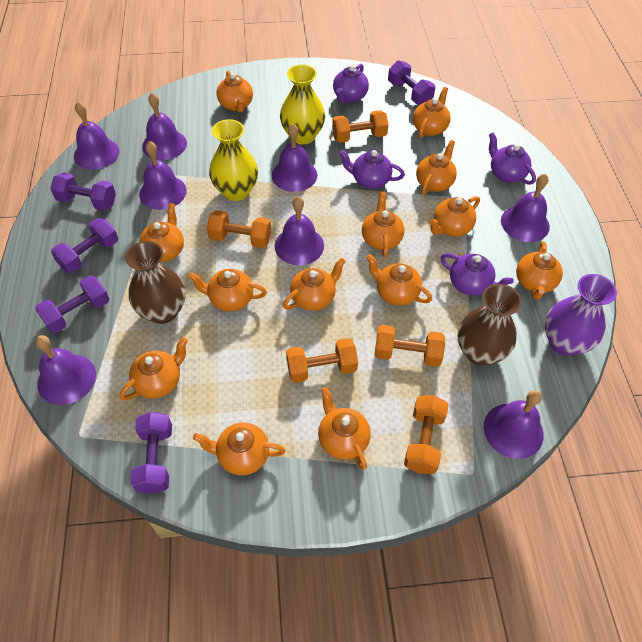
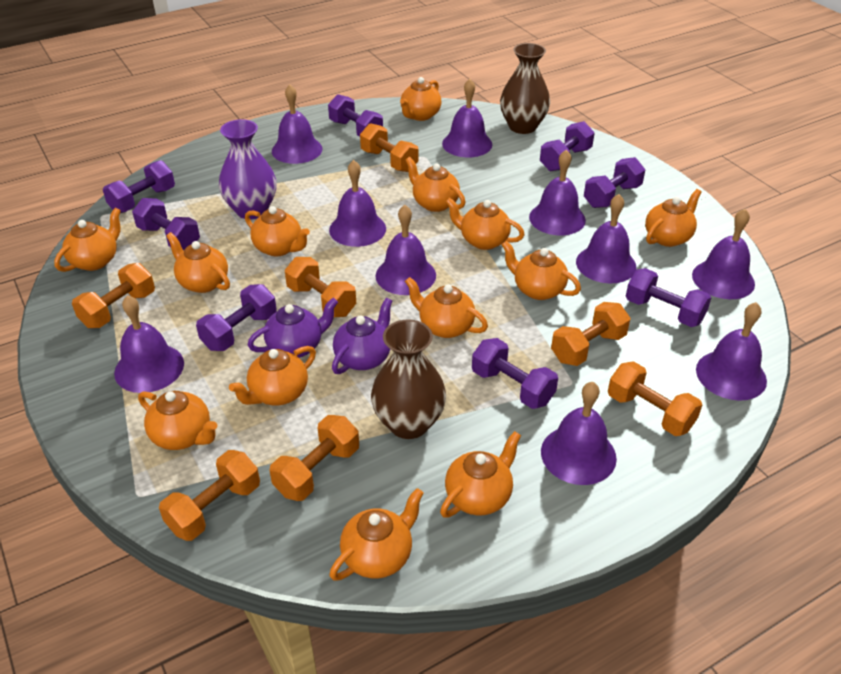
orange dumbbell: 5 -> 7
purple bell: 8 -> 10
purple dumbbell: 5 -> 8
purple teapot: 4 -> 2
yellow vase: 2 -> 0

